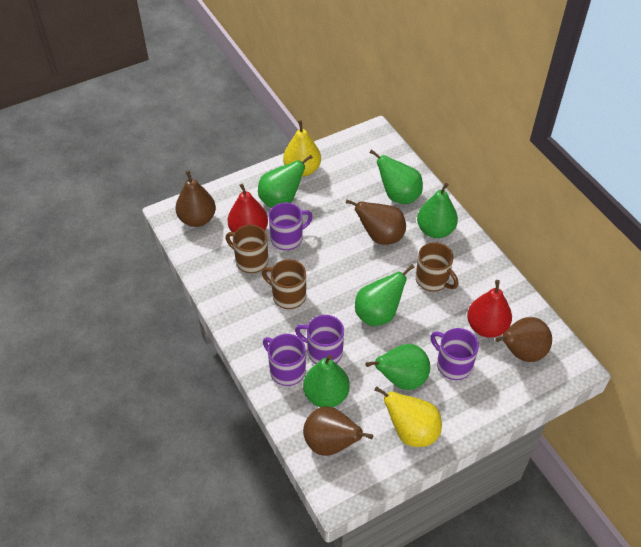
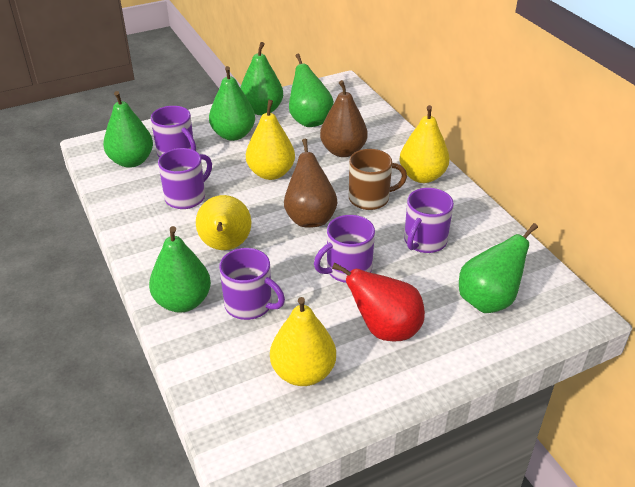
brown mug: 3 -> 1
brown pear: 4 -> 2
purple mug: 4 -> 5
red pear: 2 -> 1
yellow pear: 2 -> 4

